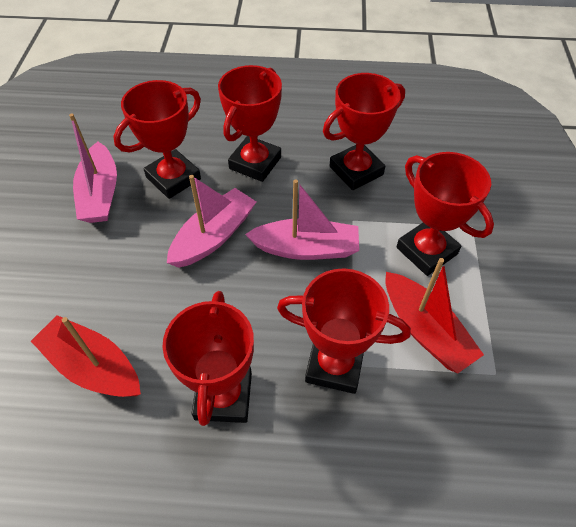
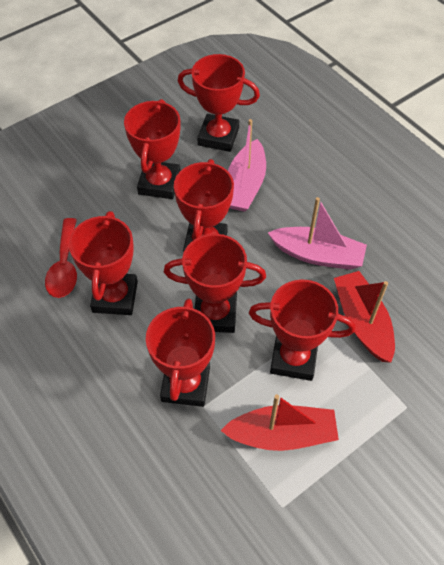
pink boat: 3 -> 2
red spoon: 0 -> 1
red trophy: 6 -> 7

